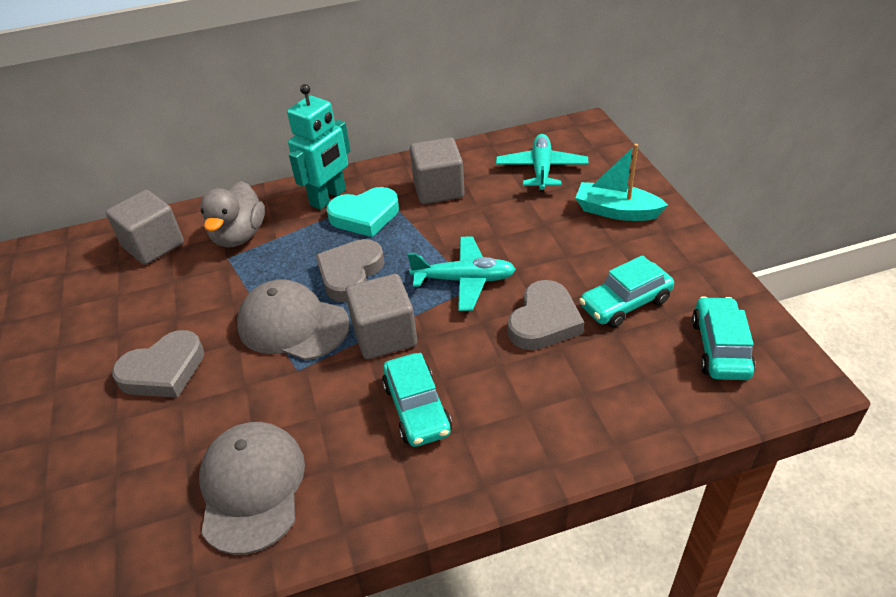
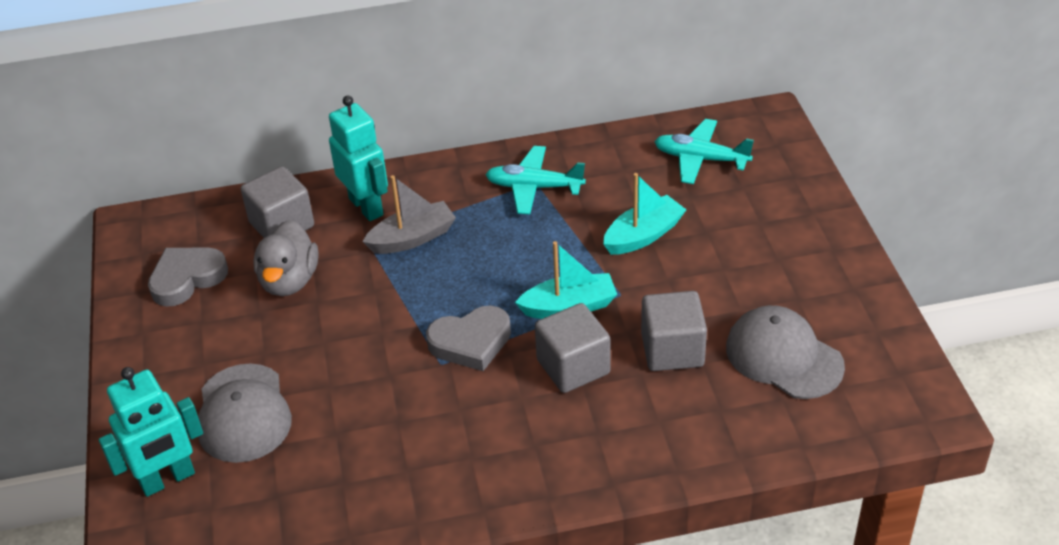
grey boat: 0 -> 1
grey heart: 3 -> 2
turquoise boat: 1 -> 2
turquoise car: 3 -> 0
turquoise heart: 1 -> 0
turquoise robot: 1 -> 2

